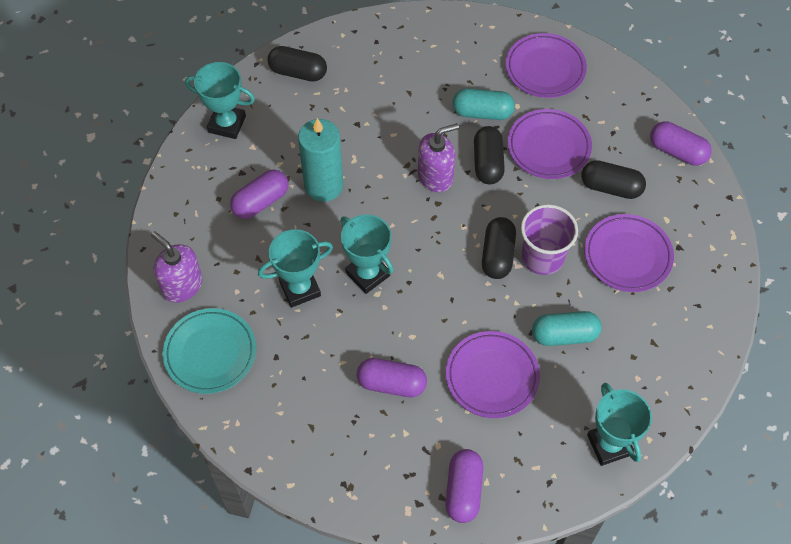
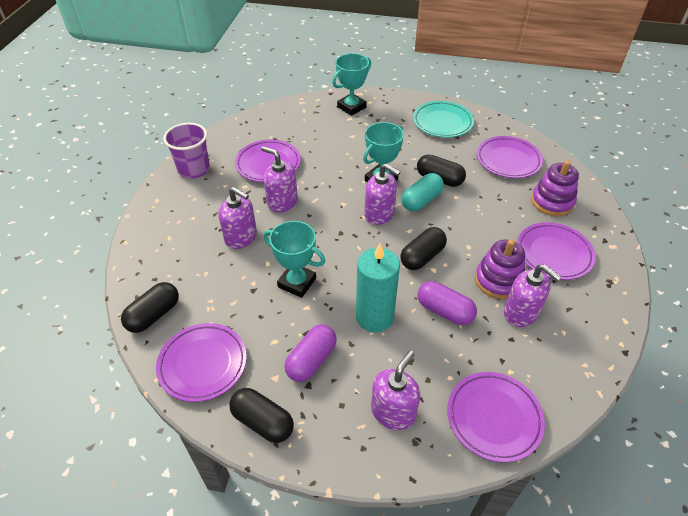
purple capsule: 4 -> 2
purple plate: 4 -> 5
purple soap dispenser: 2 -> 5
purple stacking toy: 0 -> 2
turquoise capsule: 2 -> 1
turquoise trophy: 4 -> 3

